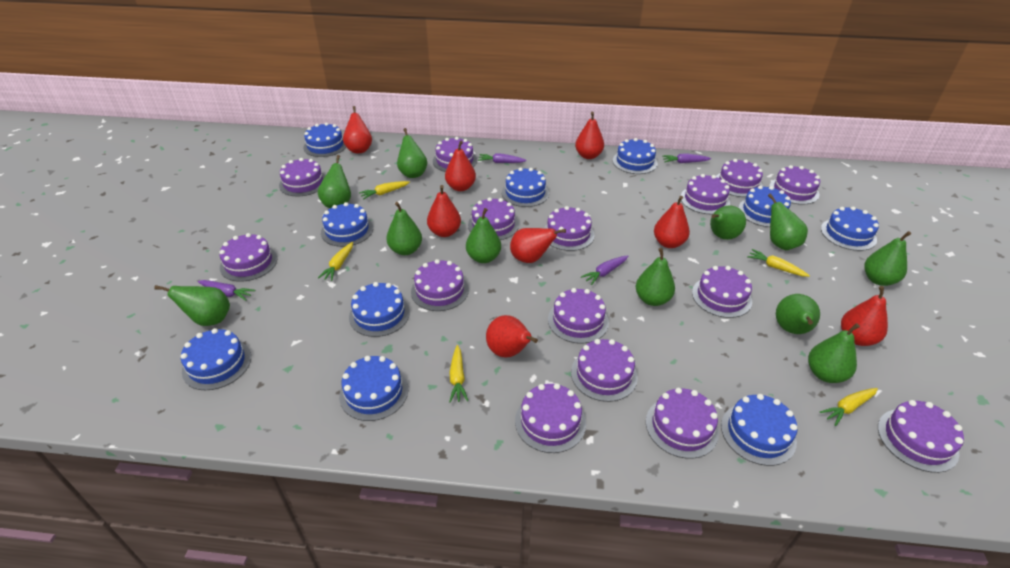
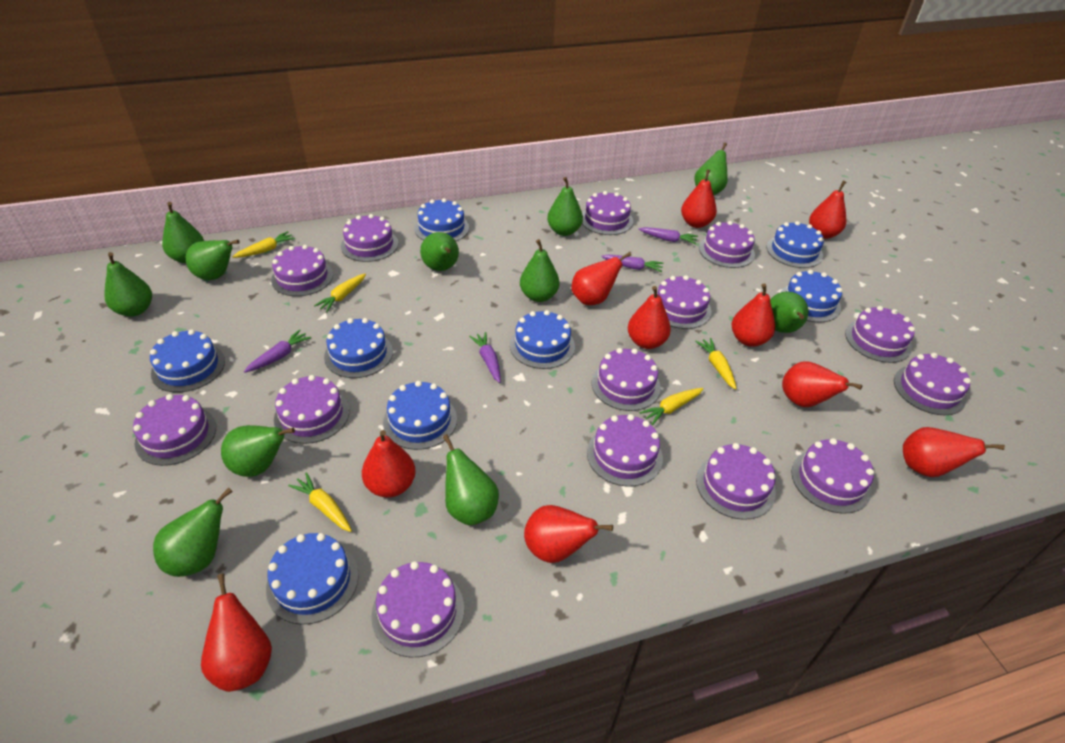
blue cake: 10 -> 8
purple cake: 15 -> 14
red pear: 8 -> 10

